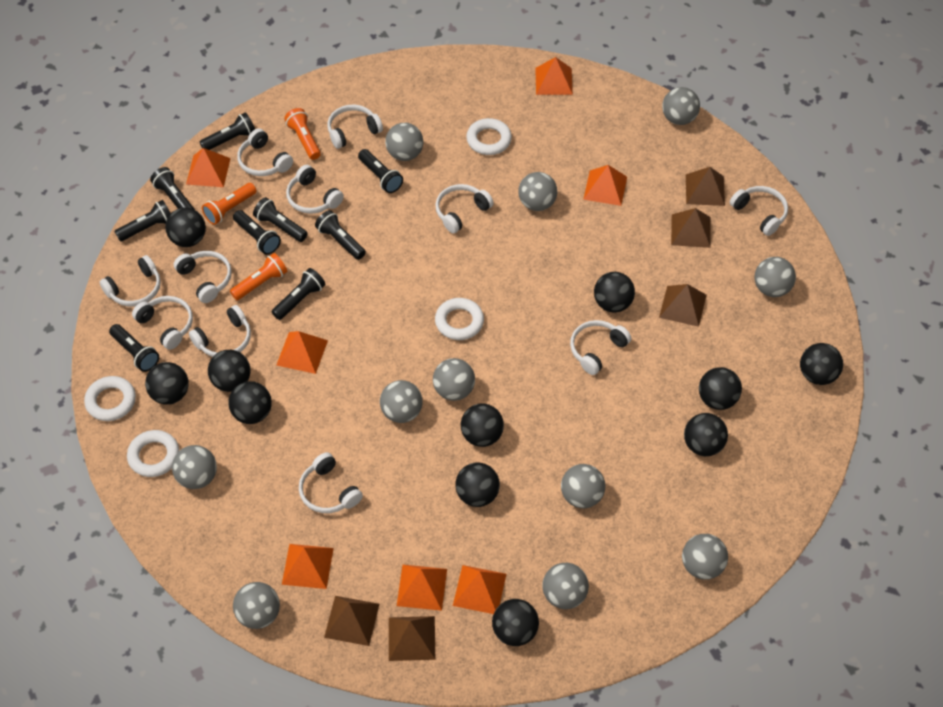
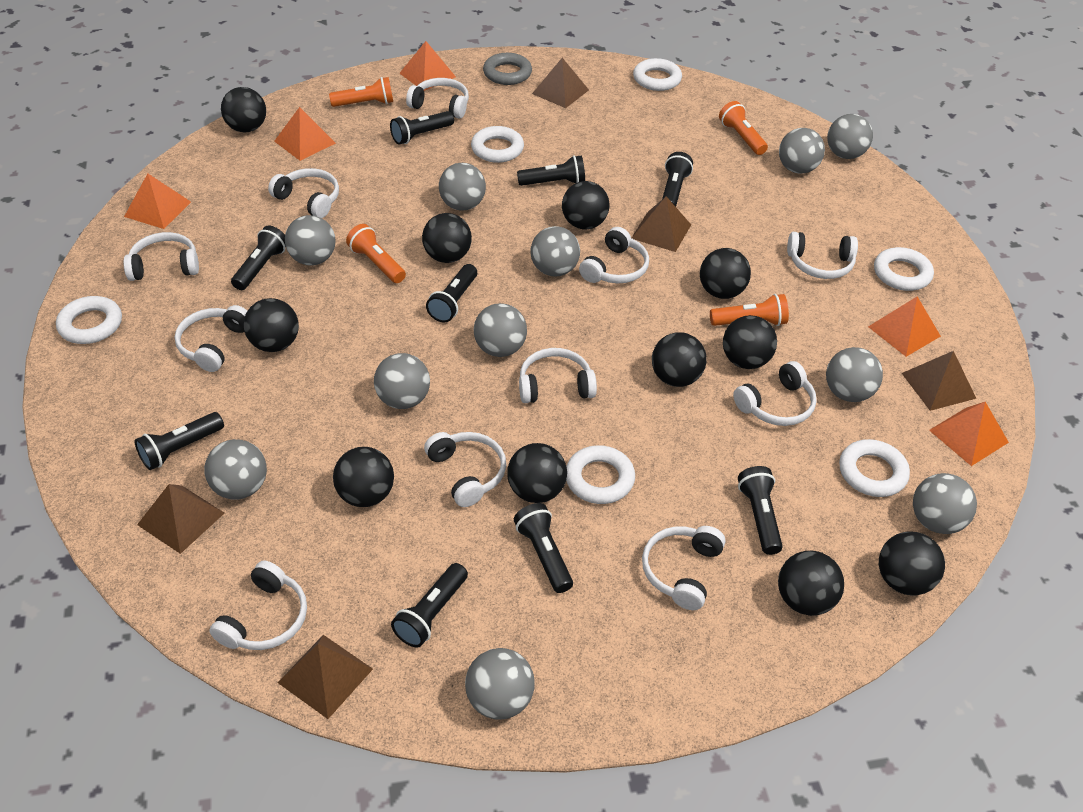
grey ring: 0 -> 1
orange flashlight: 3 -> 4
orange pyramid: 7 -> 5
white ring: 4 -> 6

